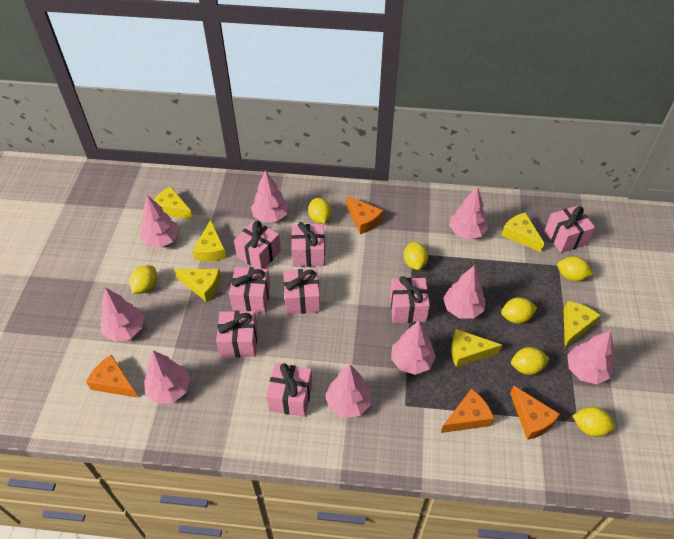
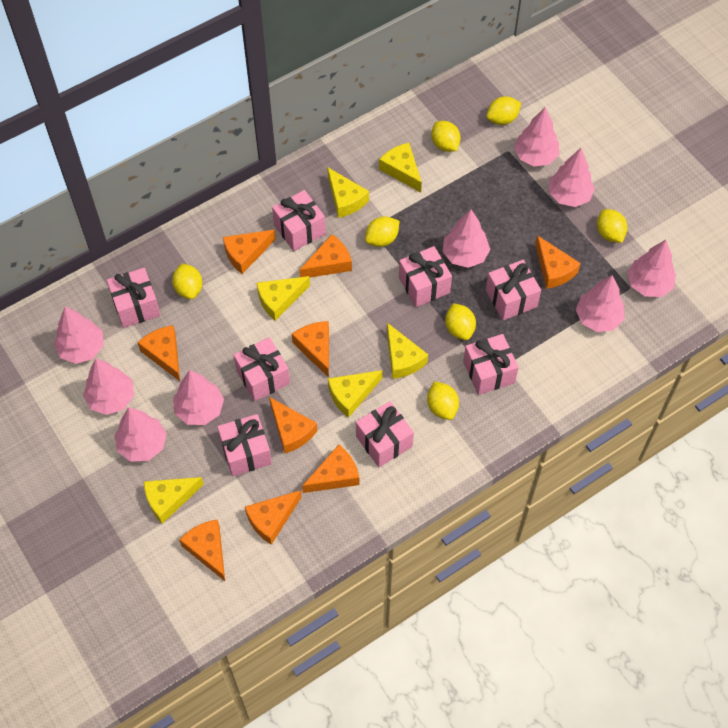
orange cheese: 4 -> 9

